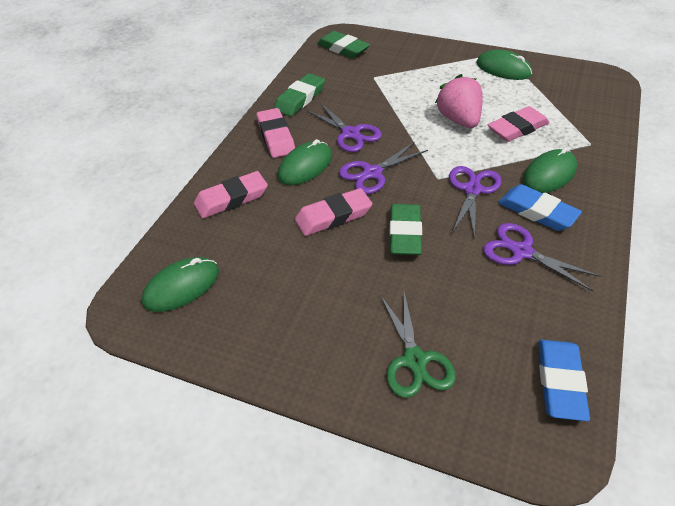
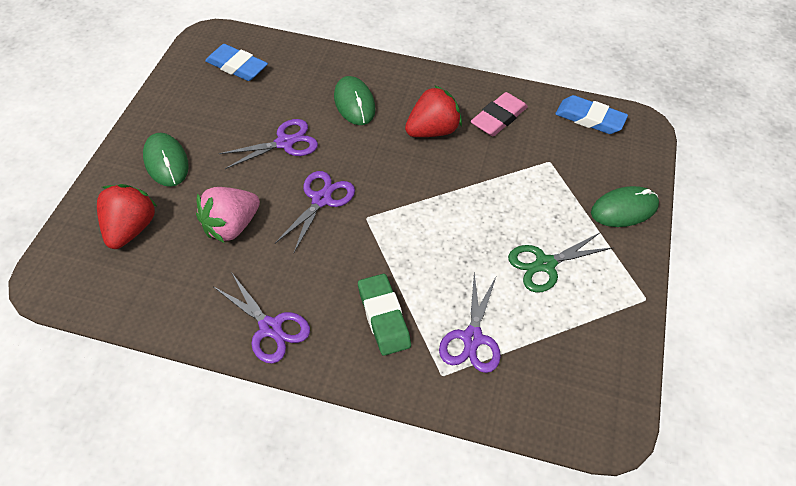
green eraser: 3 -> 1
green mouse: 4 -> 3
pink eraser: 4 -> 1
red strawberry: 0 -> 2

